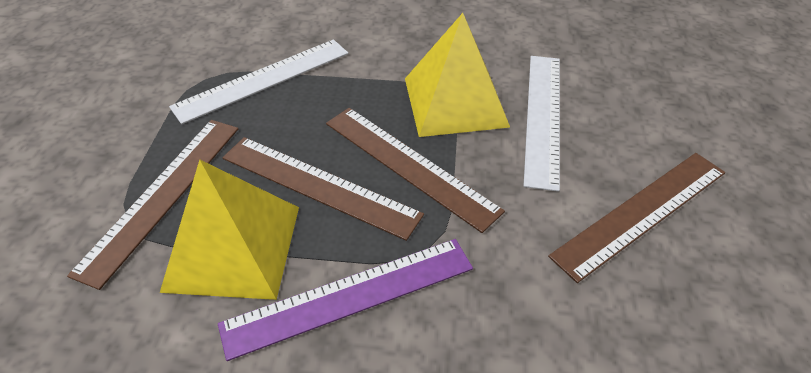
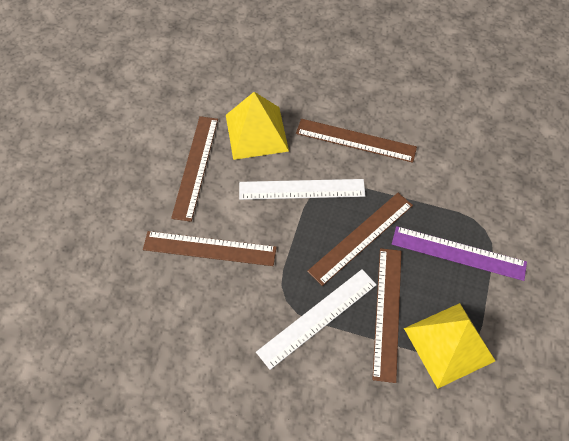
brown ruler: 4 -> 5

